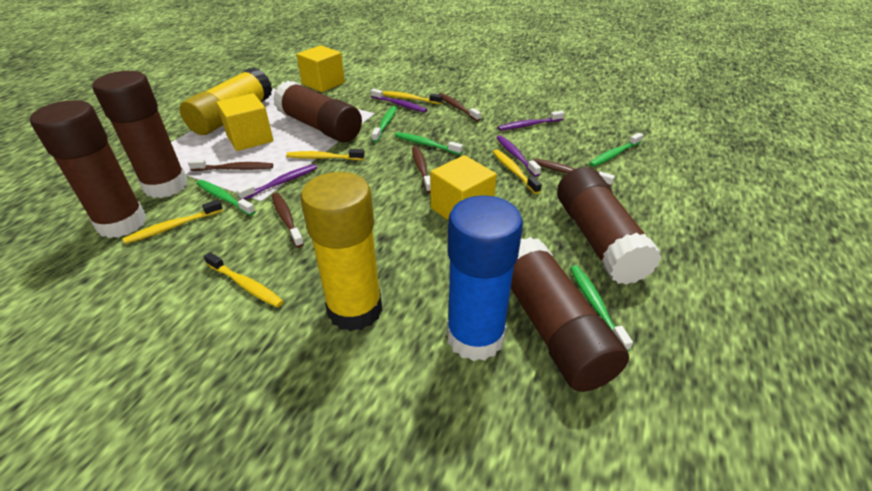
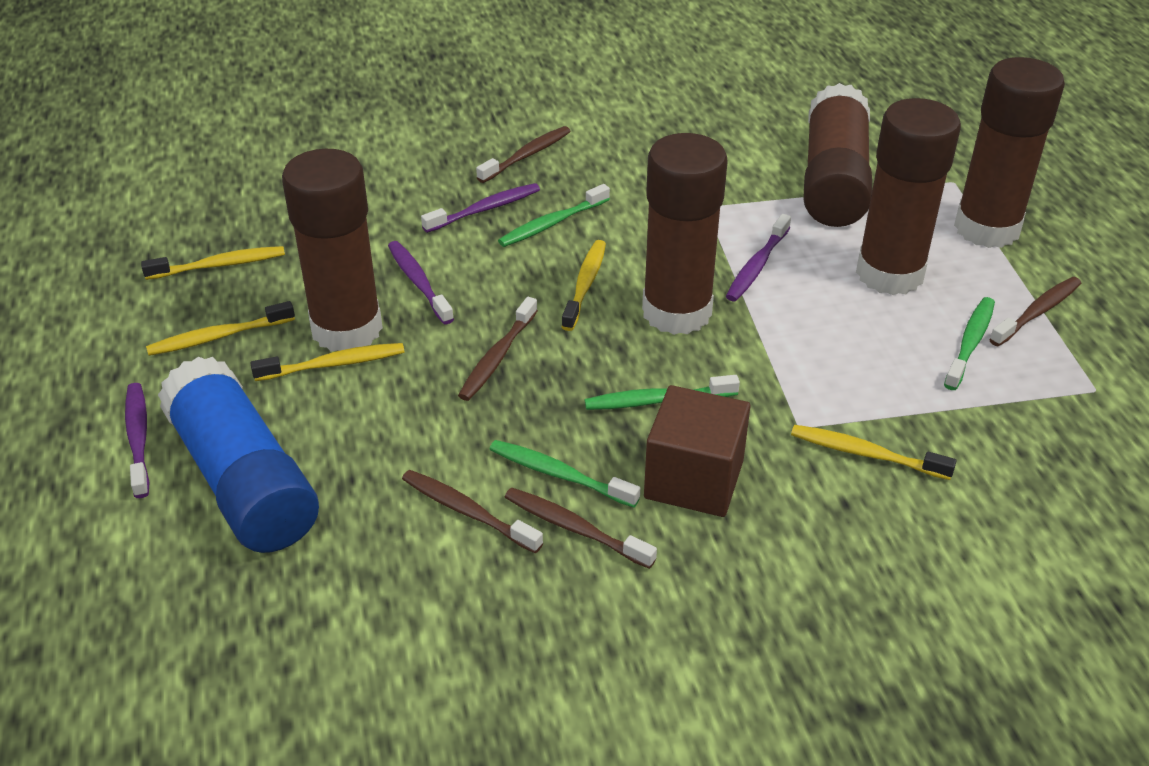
brown cube: 0 -> 1
green toothbrush: 5 -> 4
yellow cube: 3 -> 0
yellow glue stick: 2 -> 0

